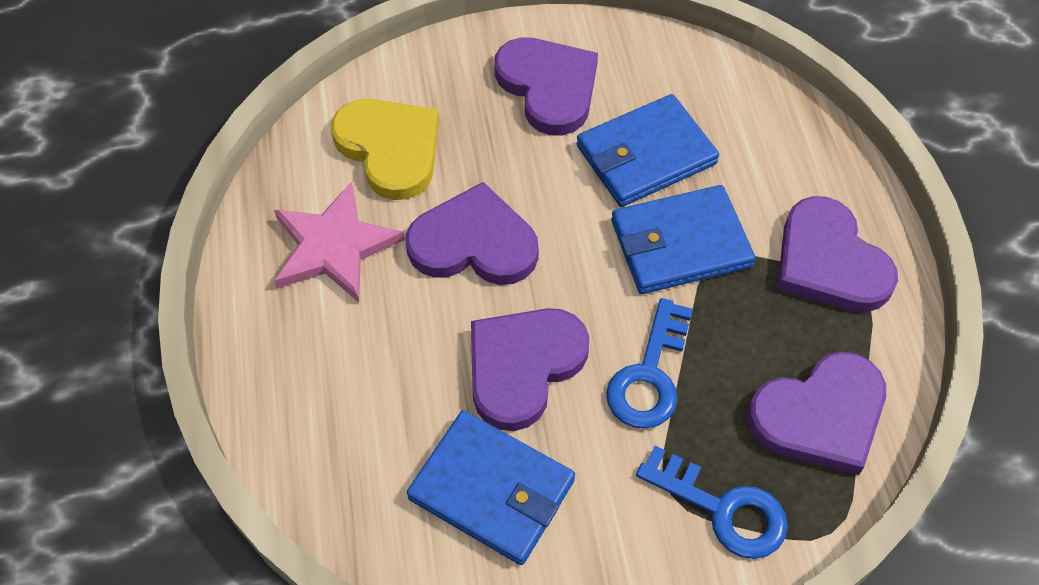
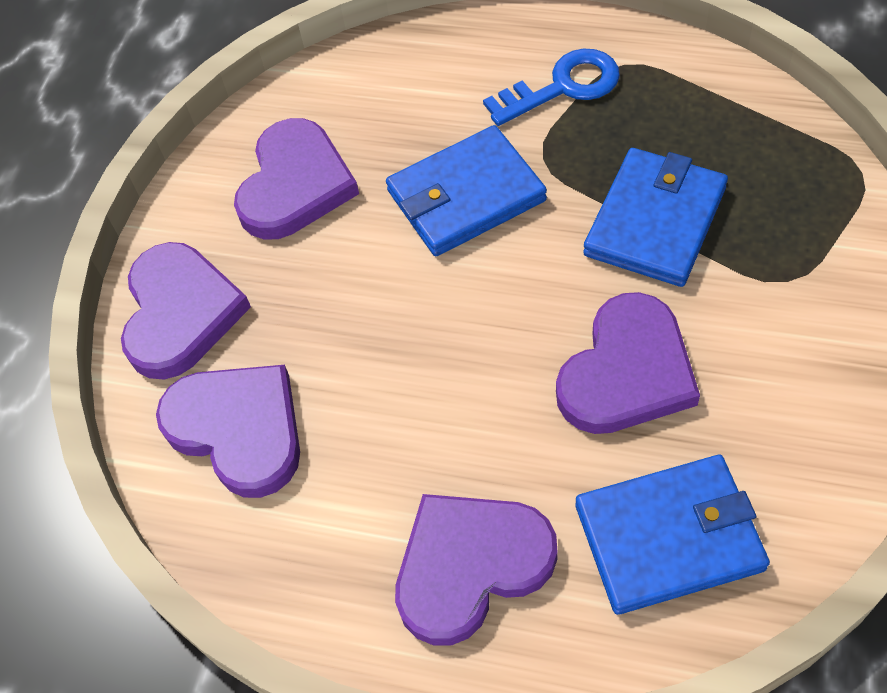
blue key: 2 -> 1
pink star: 1 -> 0
yellow heart: 1 -> 0

